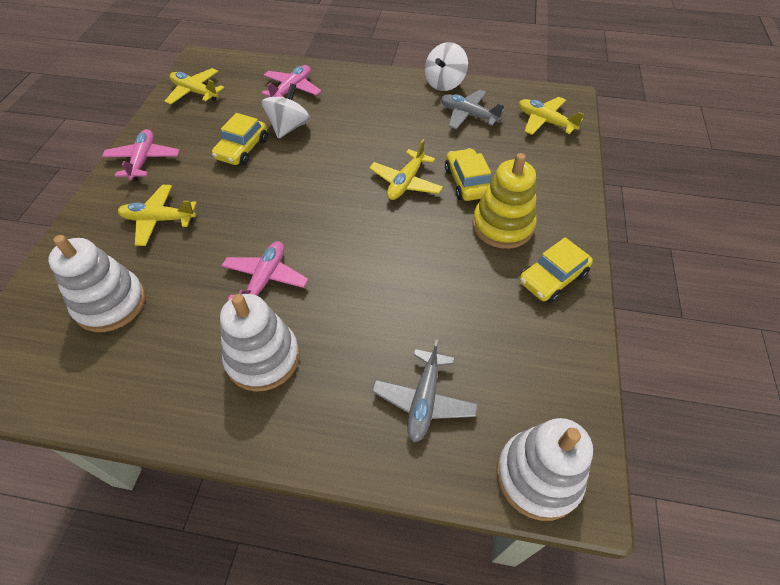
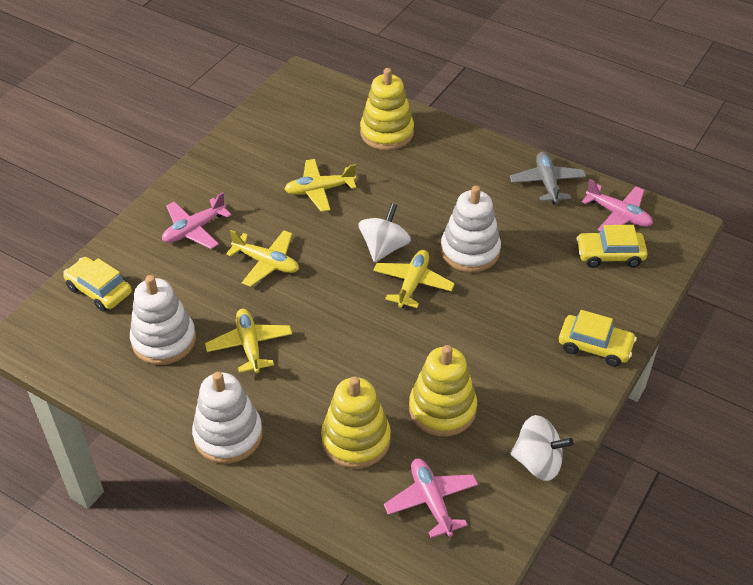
grey plane: 2 -> 1
yellow stacking toy: 1 -> 3

